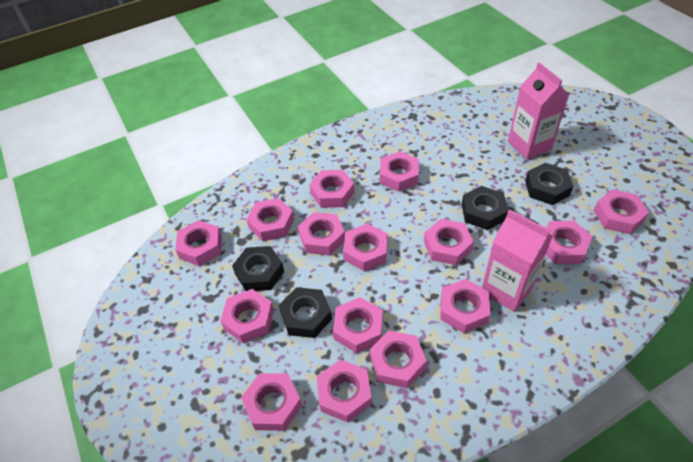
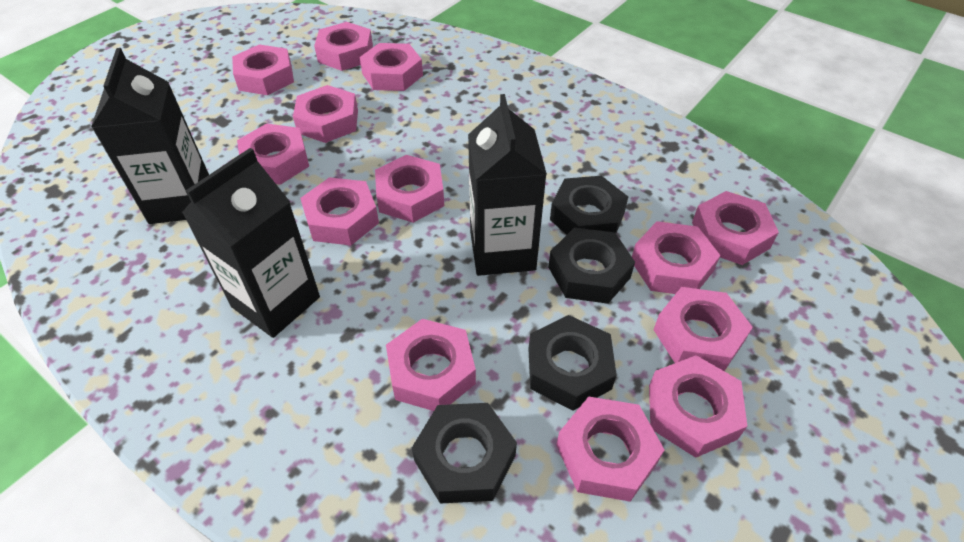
black carton: 0 -> 3
pink carton: 2 -> 0
pink nut: 15 -> 13

